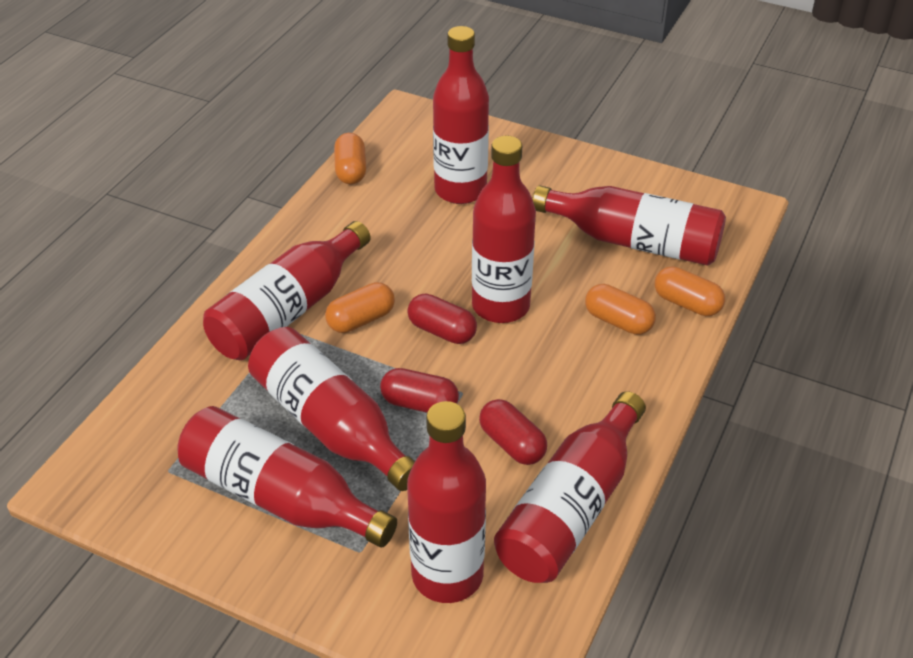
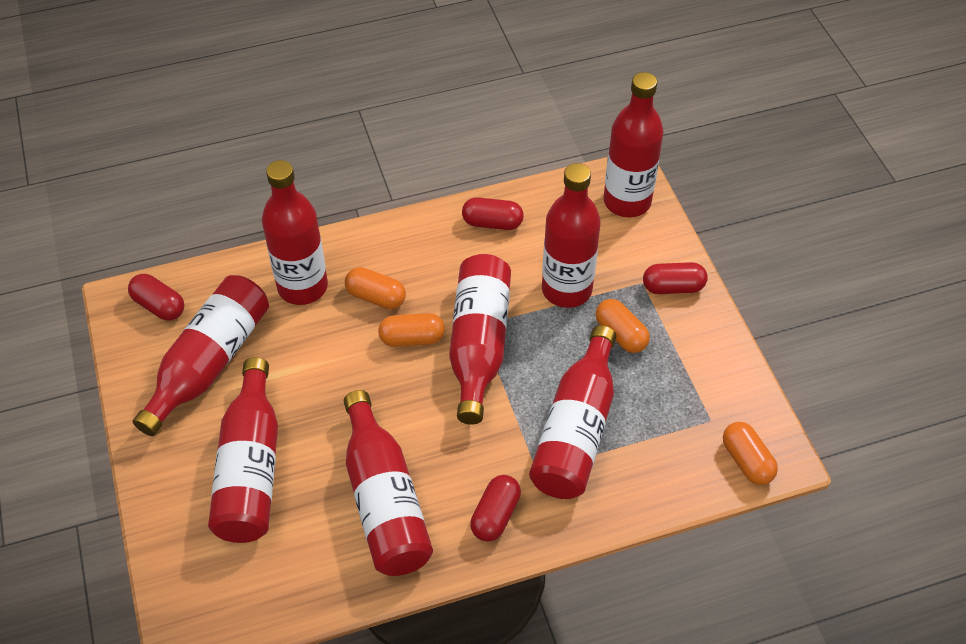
red capsule: 3 -> 4

